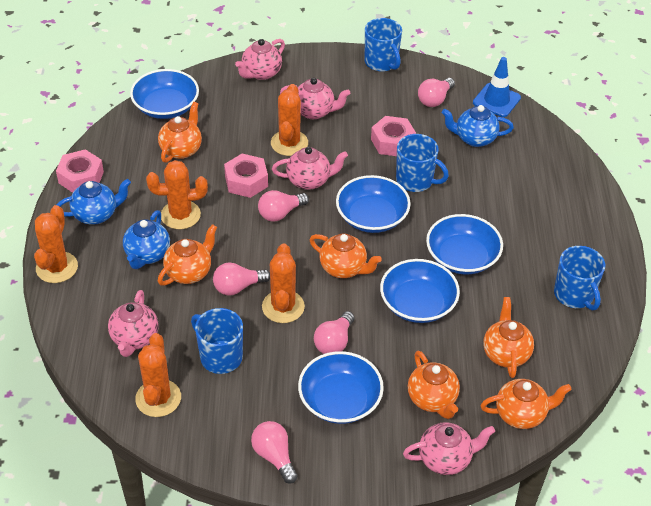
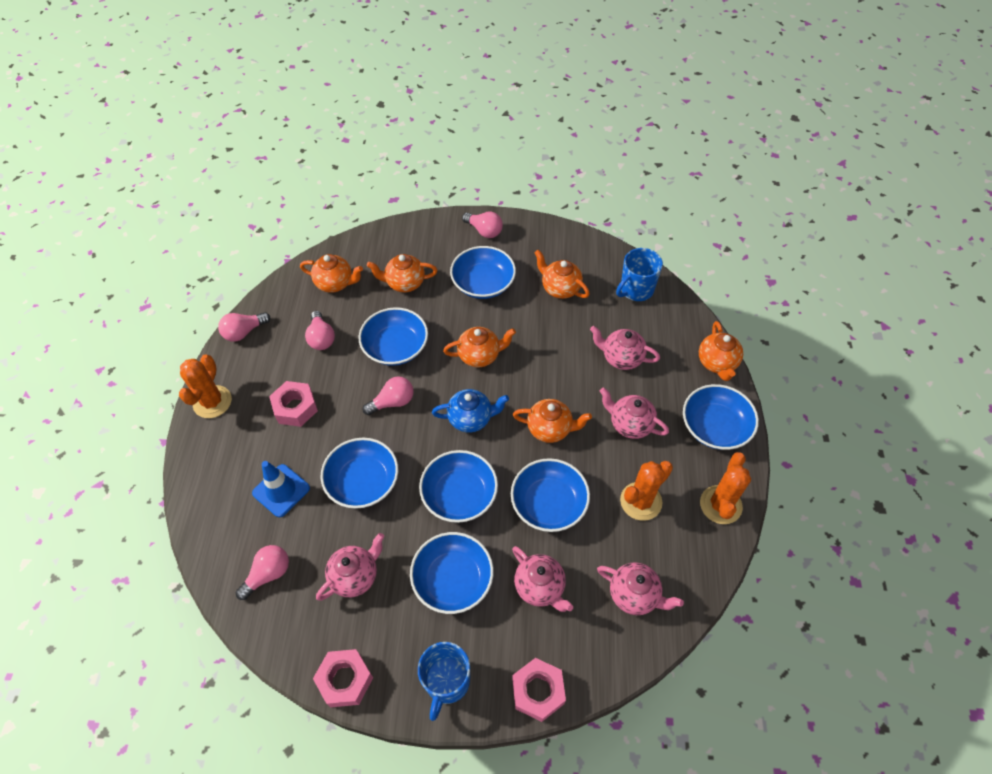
blue bowl: 5 -> 7
blue mug: 4 -> 2
blue teapot: 3 -> 1
orange cactus: 5 -> 3

